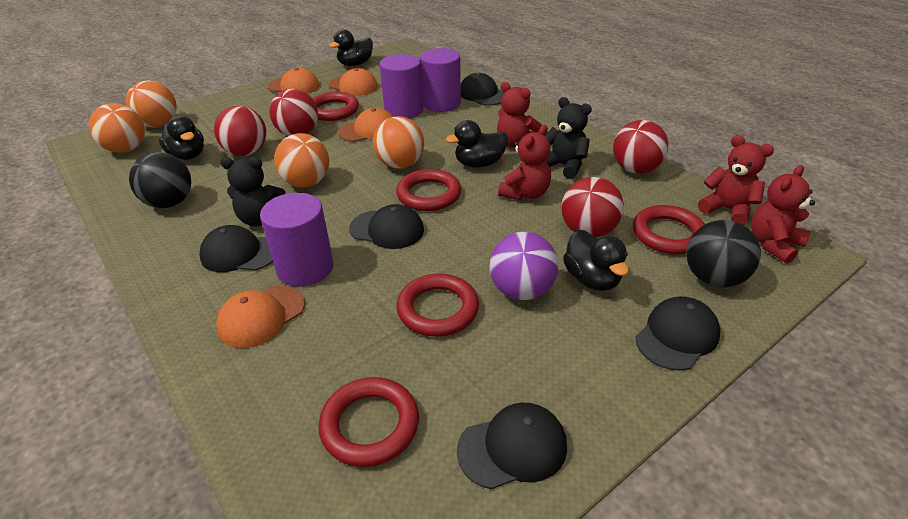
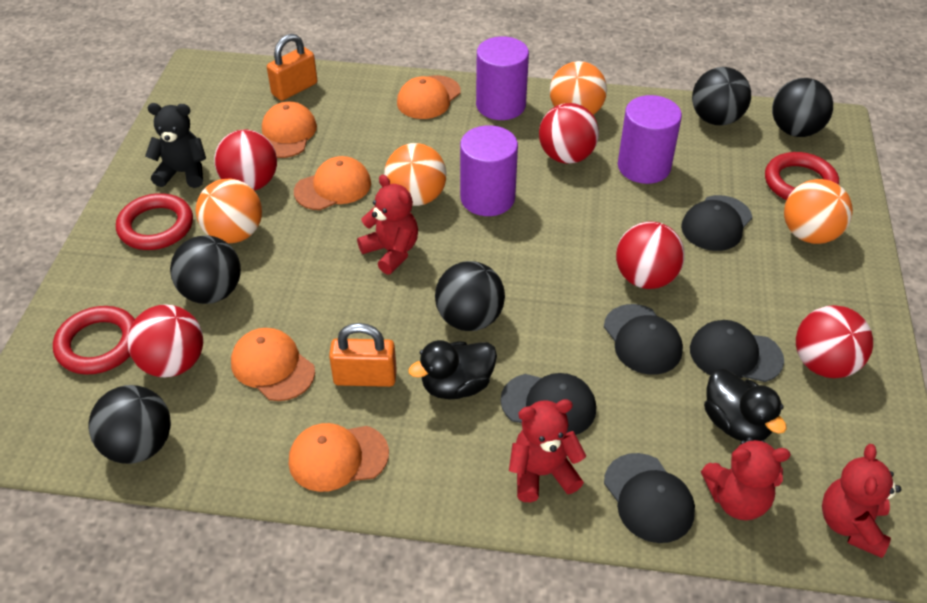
black ball: 2 -> 5
black duck: 4 -> 2
black teddy bear: 2 -> 1
orange cap: 4 -> 5
orange padlock: 0 -> 2
purple ball: 1 -> 0
red ball: 4 -> 5
red ring: 5 -> 3

